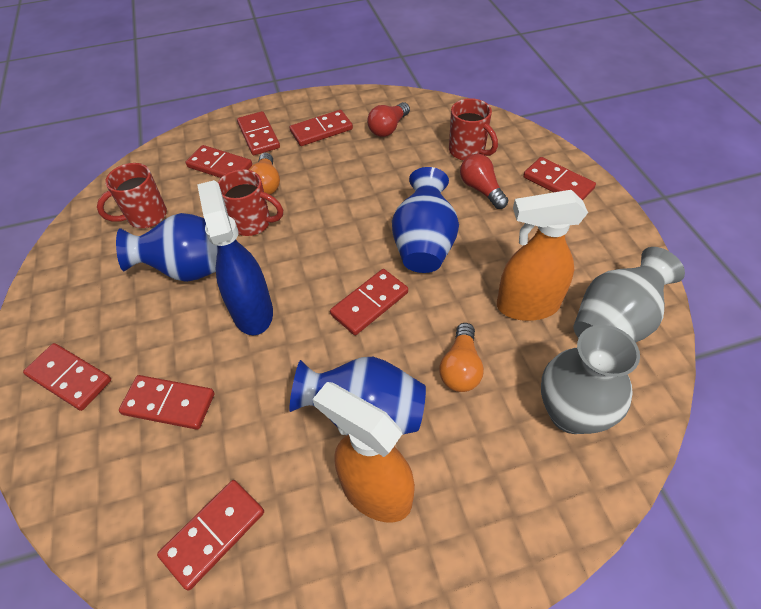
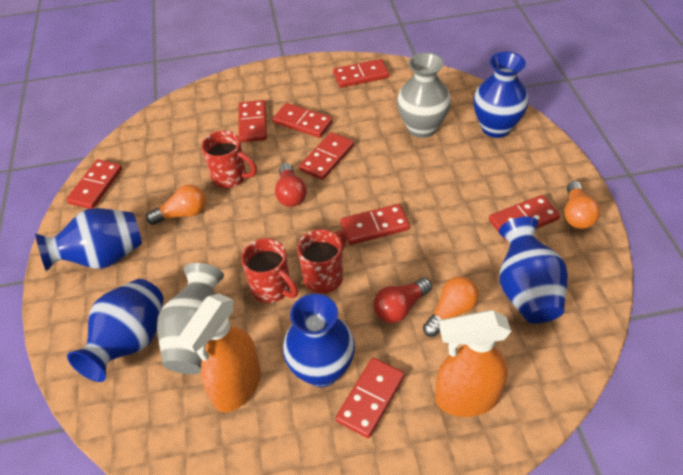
blue spray bottle: 1 -> 0
blue vase: 3 -> 5
orange light bulb: 2 -> 3

